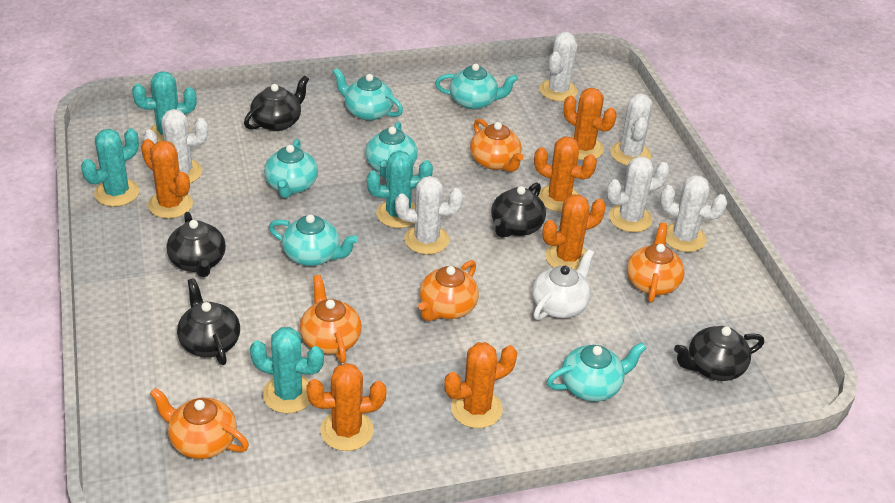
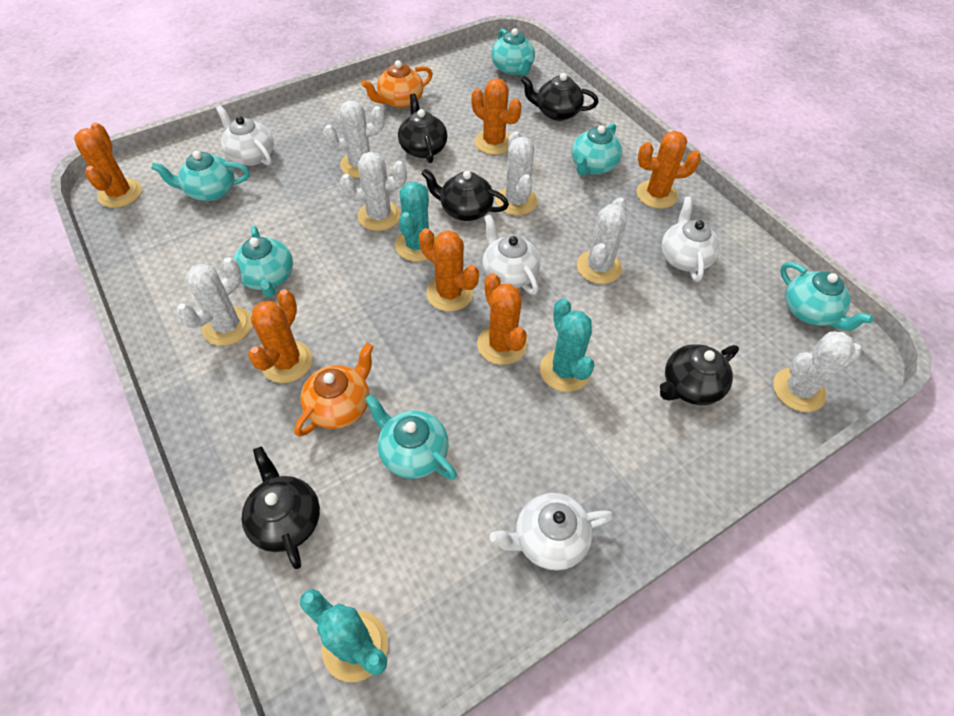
orange teapot: 5 -> 2
turquoise cactus: 4 -> 3
white teapot: 1 -> 4

